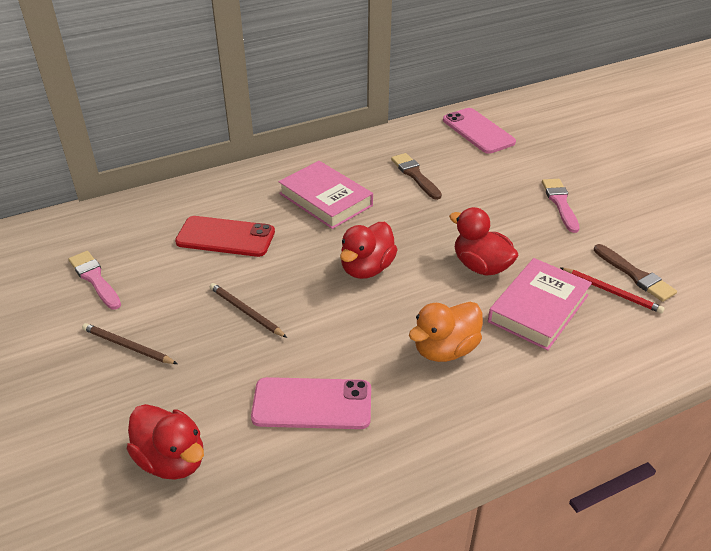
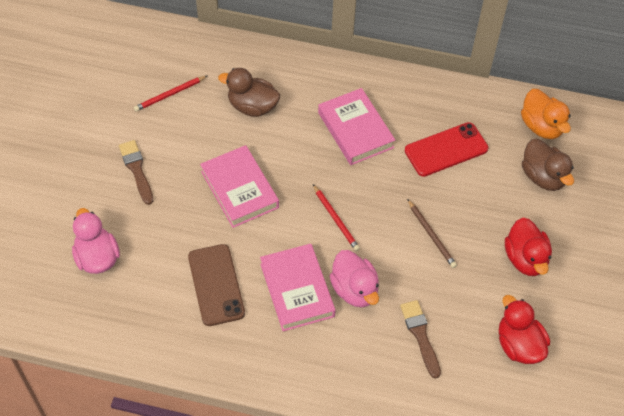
brown duck: 0 -> 2
brown pencil: 2 -> 1
brown phone: 0 -> 1
pink book: 2 -> 3
pink brush: 2 -> 0
pink duck: 0 -> 2
pink phone: 2 -> 0
red duck: 3 -> 2
red pencil: 1 -> 2

